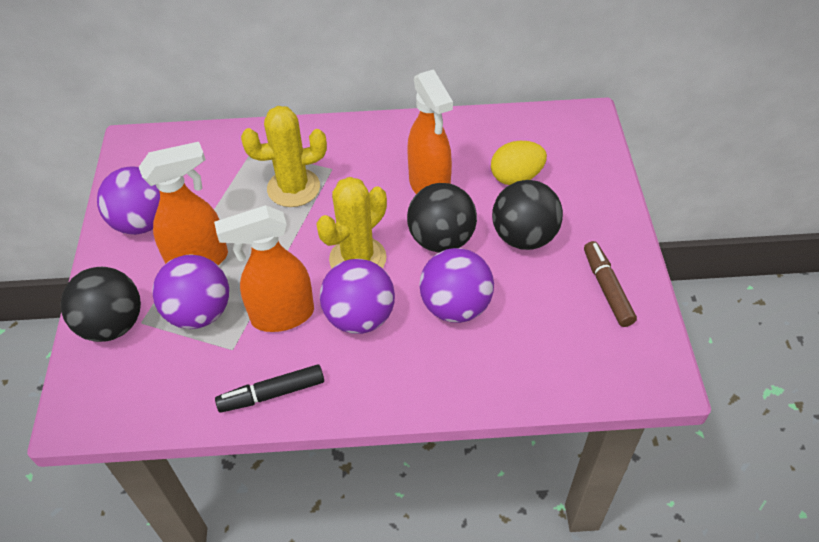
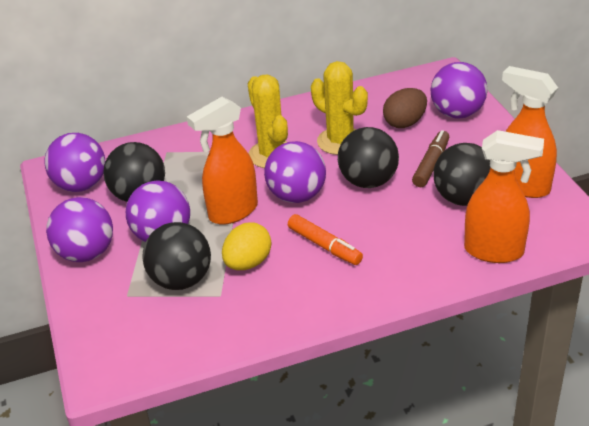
black ball: 3 -> 4
black marker: 1 -> 0
brown egg: 0 -> 1
orange marker: 0 -> 1
purple ball: 4 -> 5

